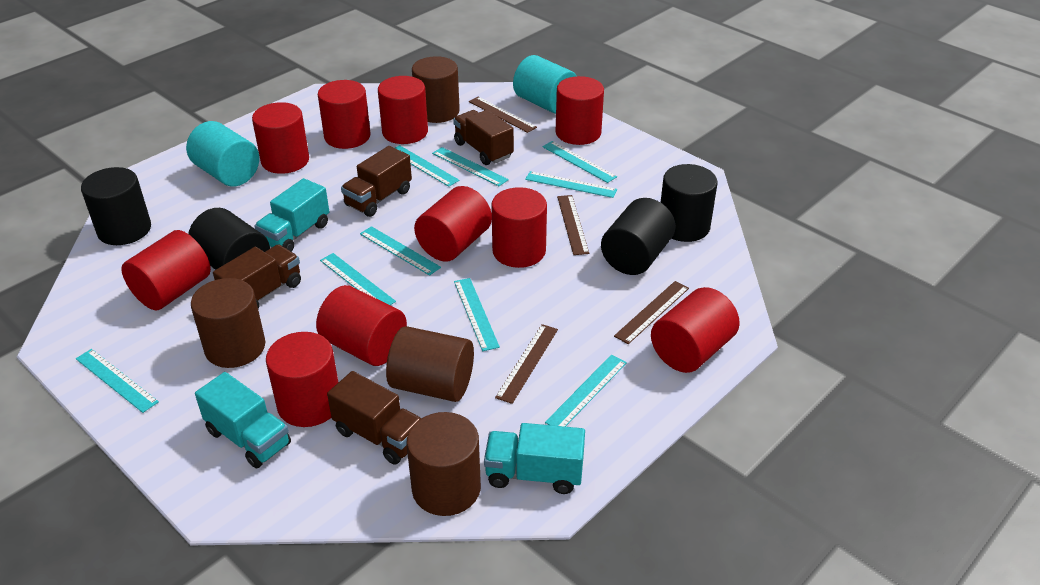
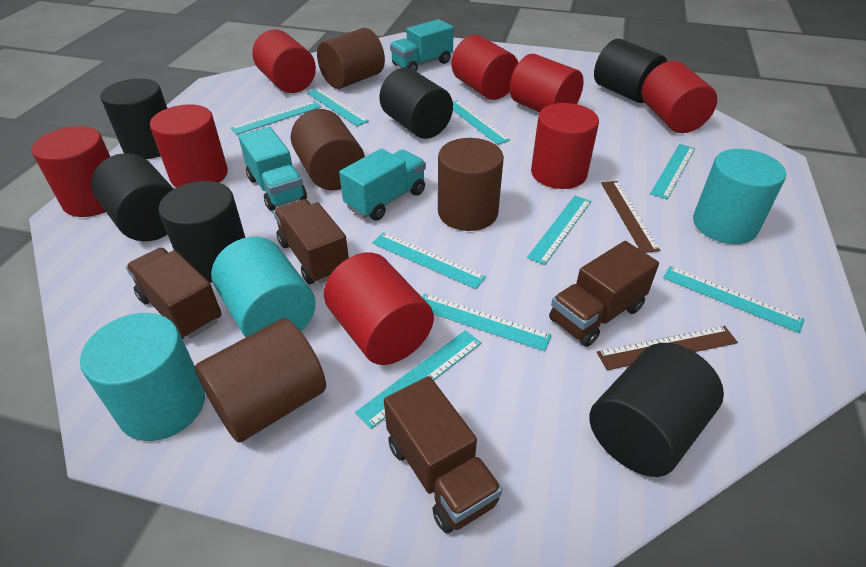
black cylinder: 4 -> 6
brown ruler: 4 -> 2
red cylinder: 10 -> 8
turquoise cylinder: 2 -> 3

